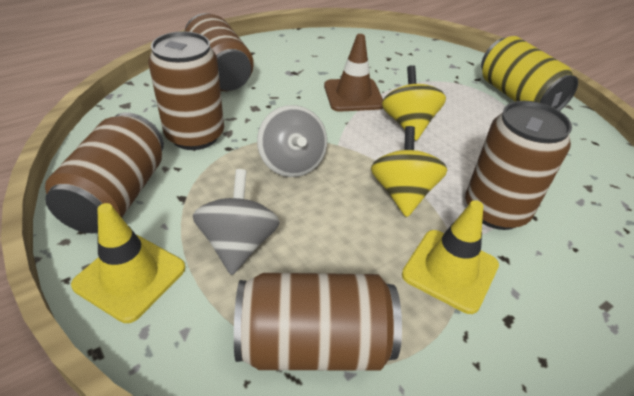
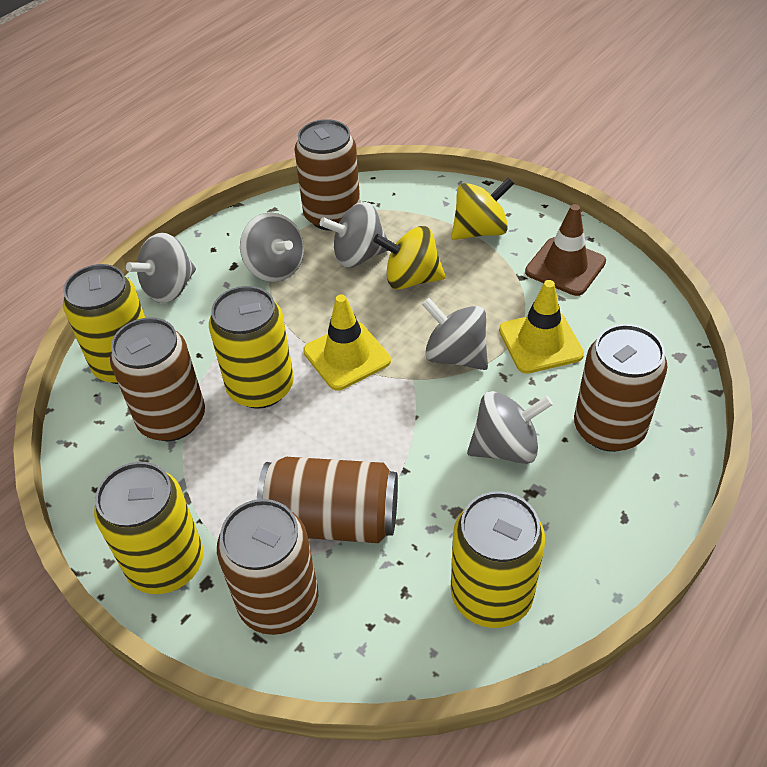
grey spinning top: 2 -> 5
yellow can: 1 -> 4

